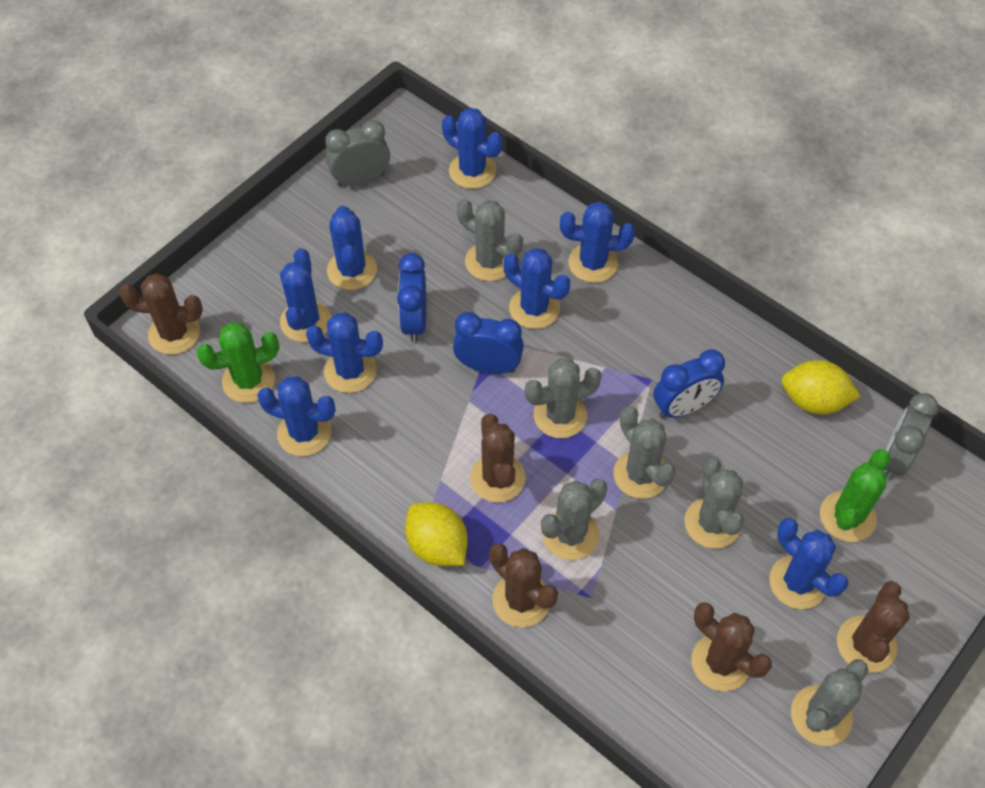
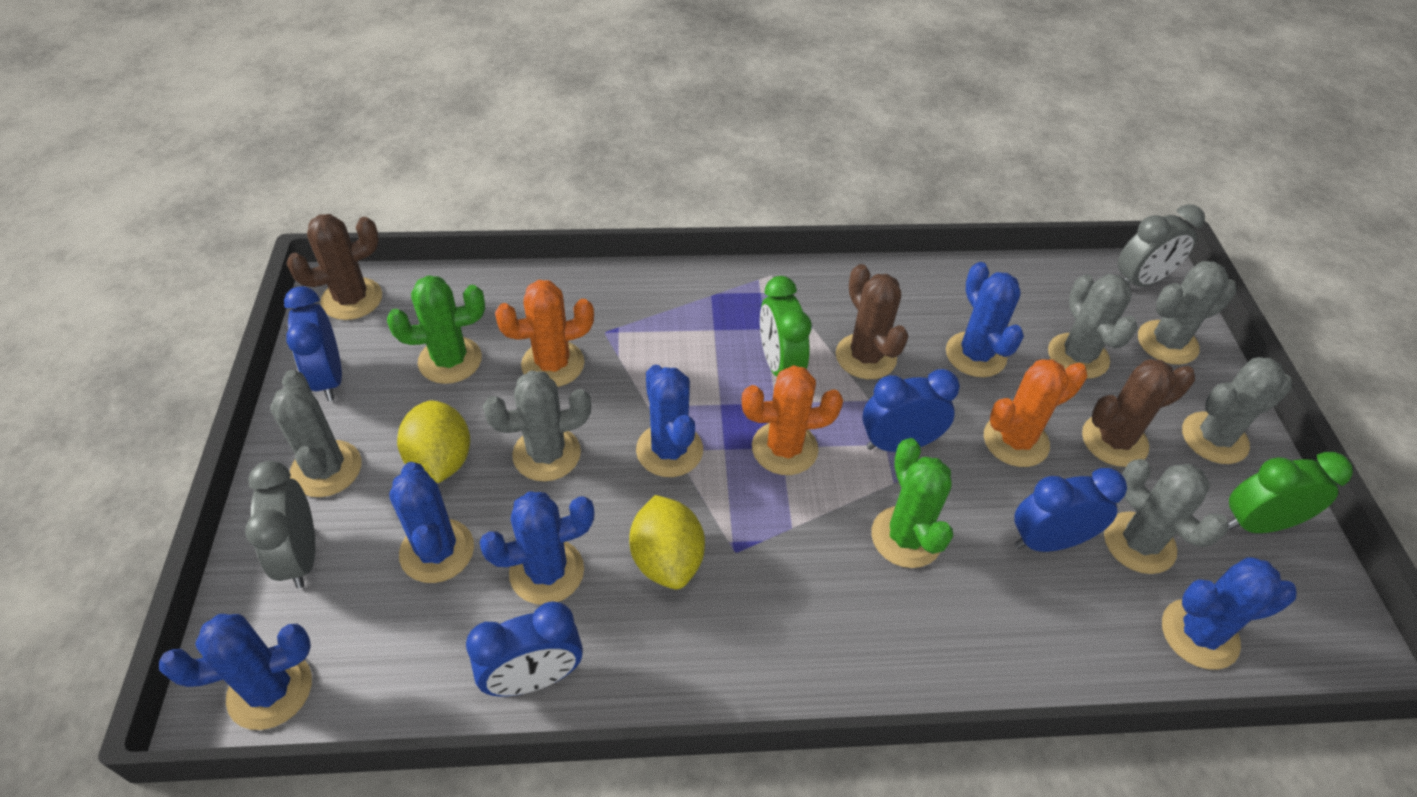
blue cactus: 8 -> 6
blue clock: 3 -> 4
brown cactus: 5 -> 3
green clock: 0 -> 2
orange cactus: 0 -> 3

